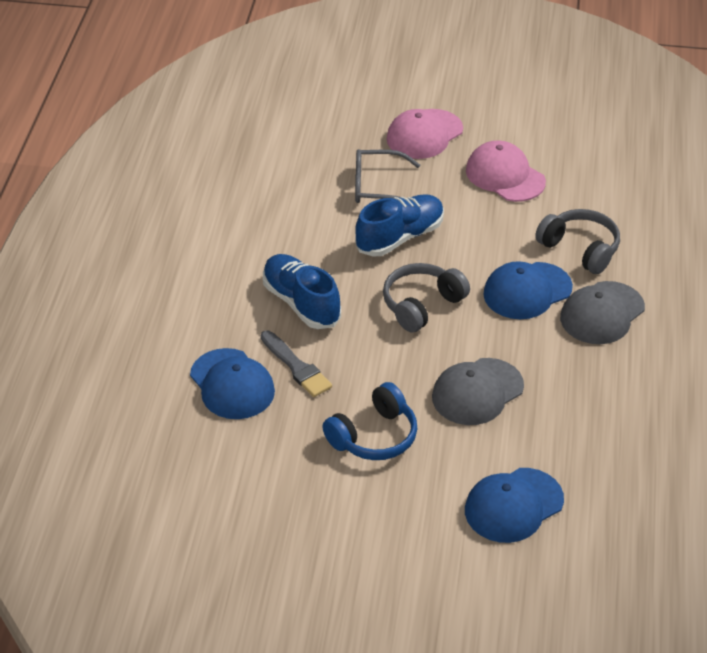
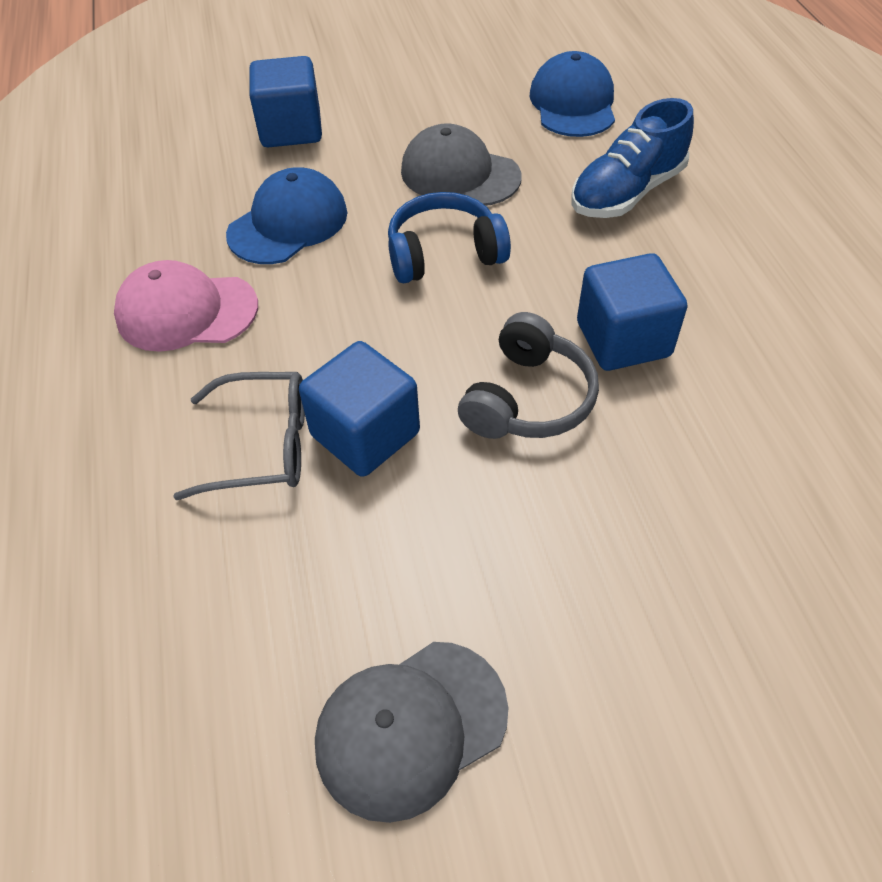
blue cap: 3 -> 2
blue cube: 0 -> 3
blue shoe: 2 -> 1
grey brush: 1 -> 0
grey headphones: 2 -> 1
pink cap: 2 -> 1

